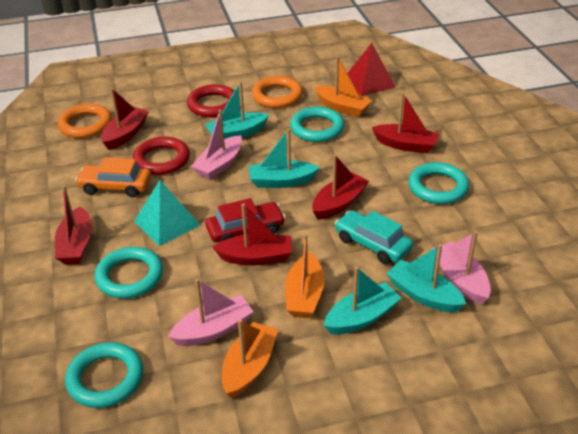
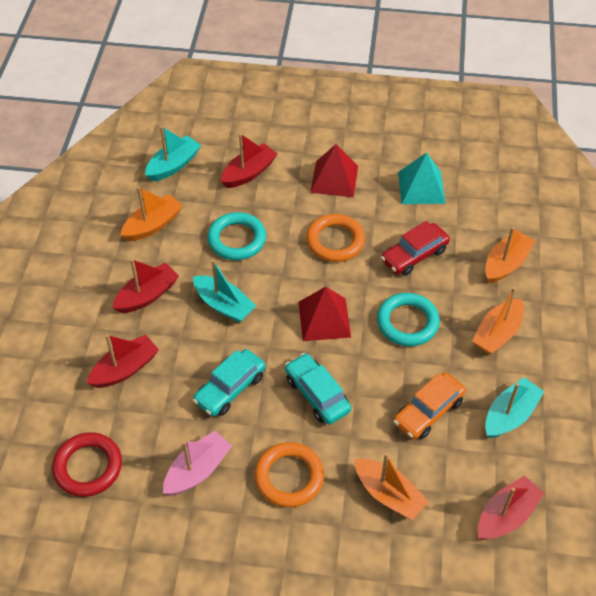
orange boat: 3 -> 4
pink boat: 3 -> 1
red boat: 5 -> 4
red pyramid: 1 -> 2
red ring: 2 -> 1
turquoise boat: 4 -> 3
turquoise car: 1 -> 2
turquoise ring: 4 -> 2

